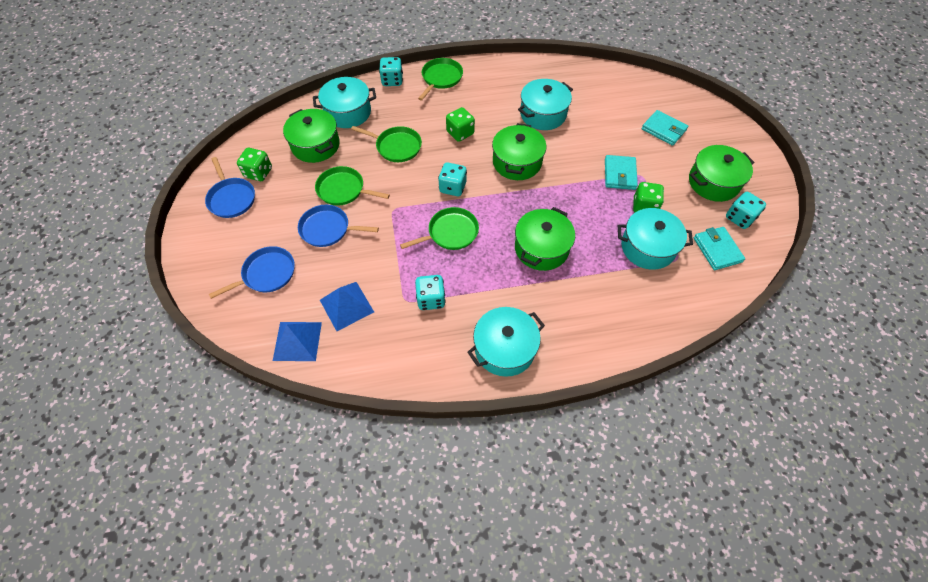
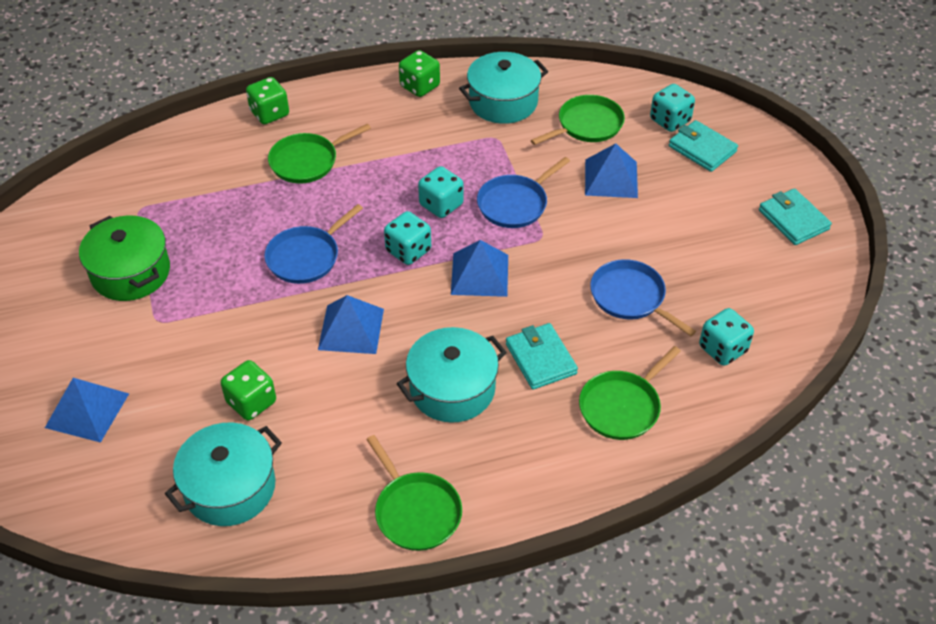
blue pyramid: 2 -> 4
green pot: 4 -> 1
turquoise pot: 4 -> 3

